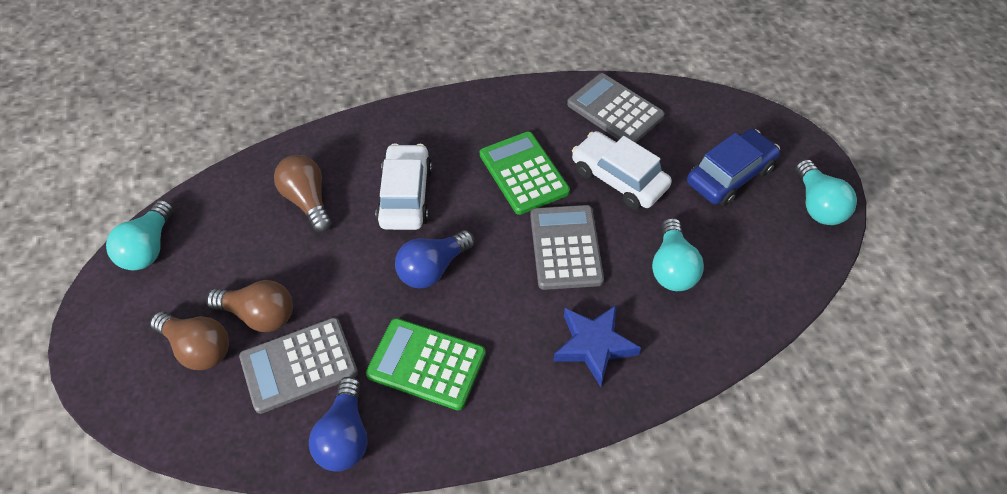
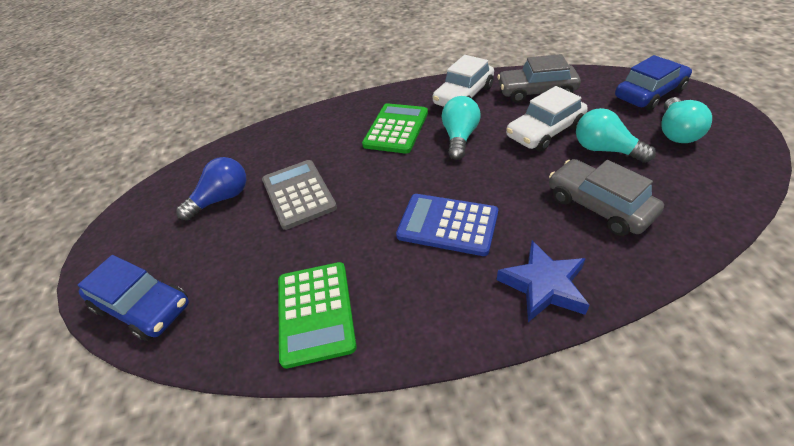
blue calculator: 0 -> 1
blue car: 1 -> 2
blue light bulb: 2 -> 1
brown light bulb: 3 -> 0
grey calculator: 3 -> 1
grey car: 0 -> 2

